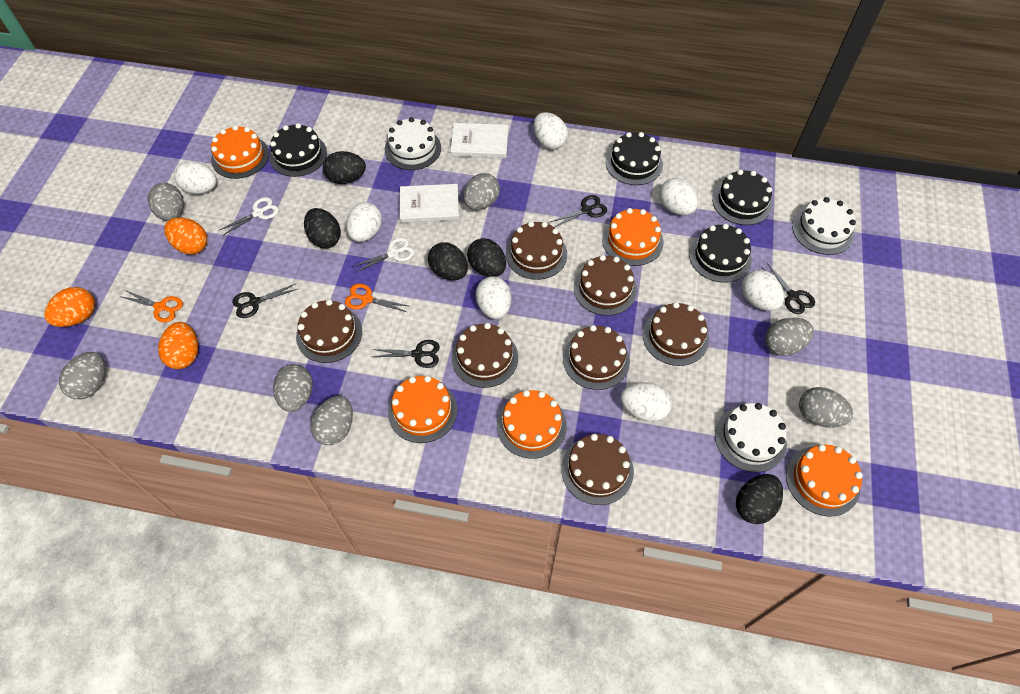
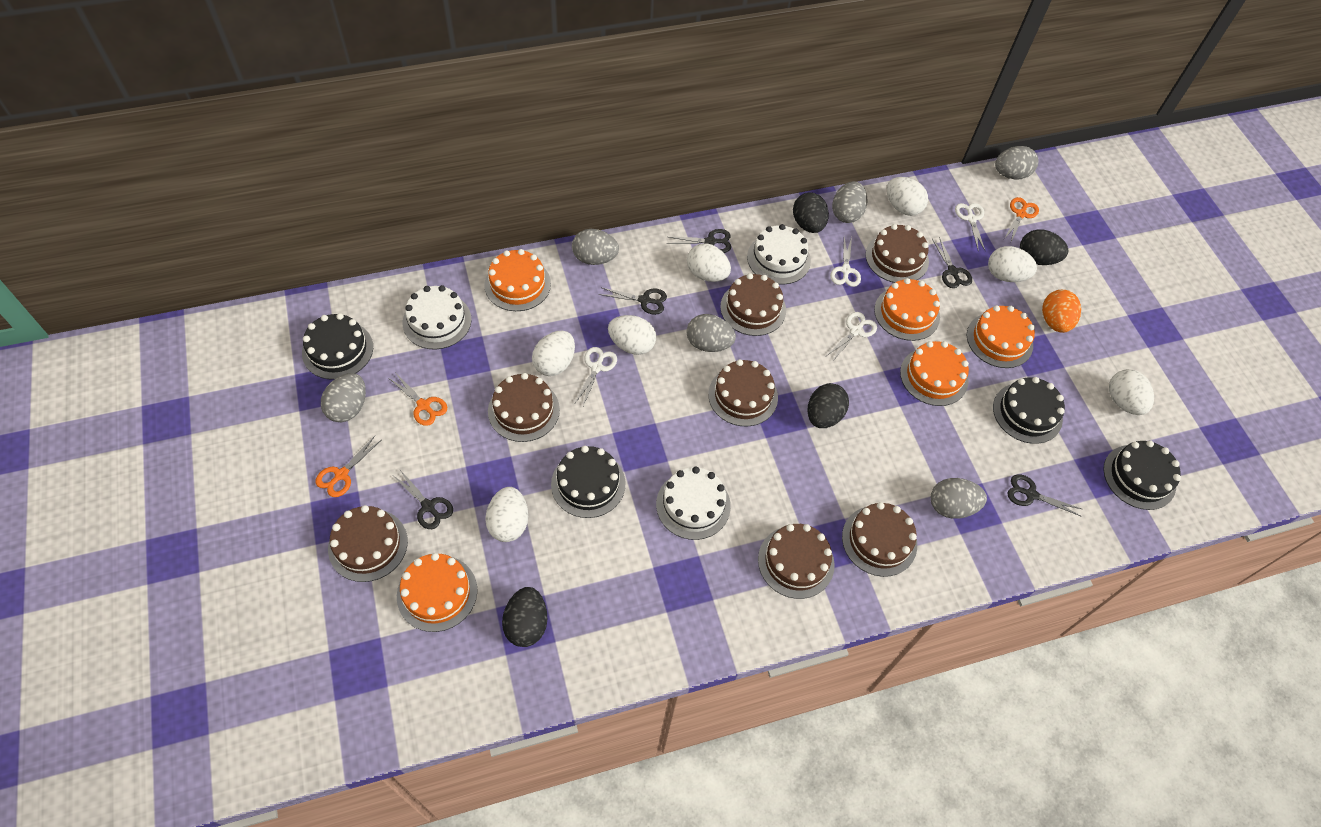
black egg: 5 -> 4
black scissors: 4 -> 5
grey egg: 7 -> 6
orange egg: 3 -> 1
orange scissors: 2 -> 3
white book: 2 -> 0
white scissors: 2 -> 4

